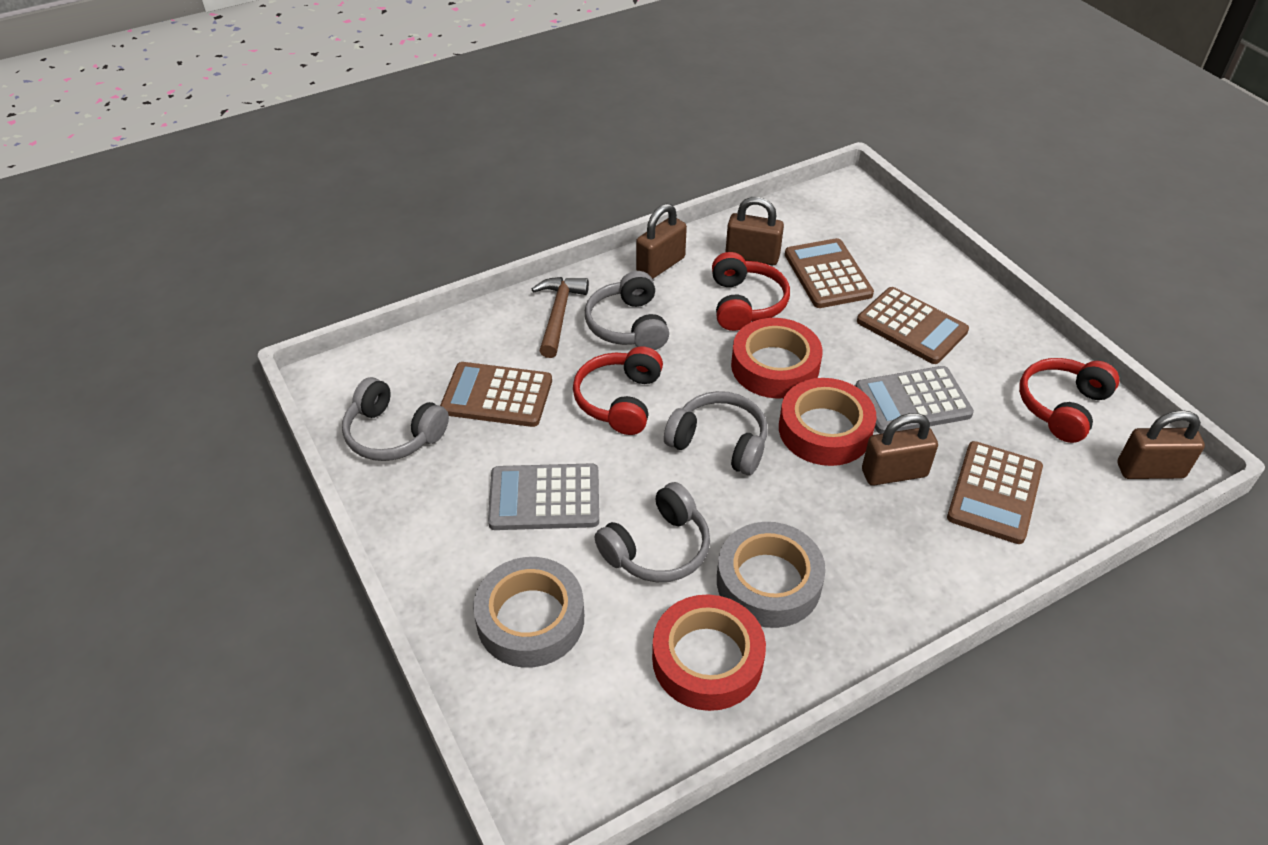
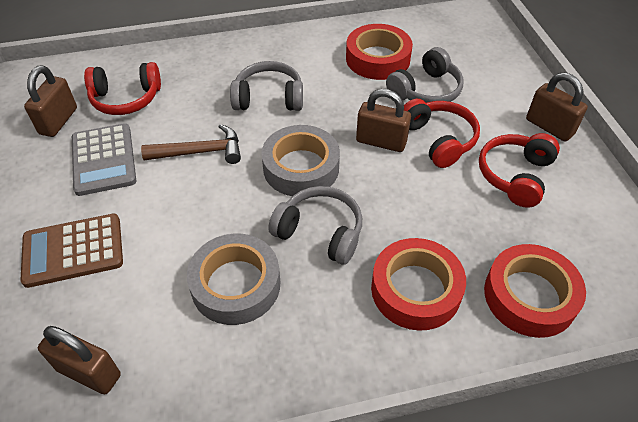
brown calculator: 4 -> 1
grey calculator: 2 -> 1
grey headphones: 4 -> 3

